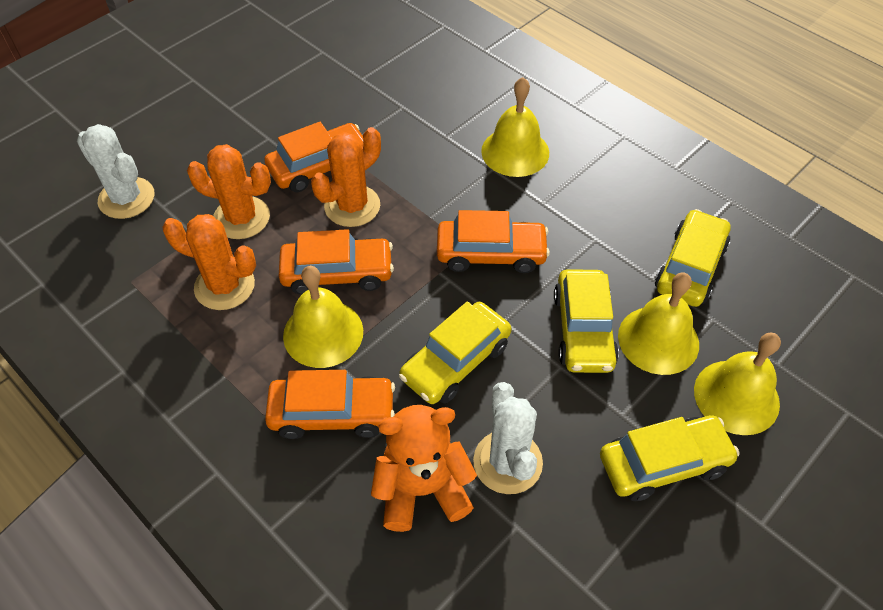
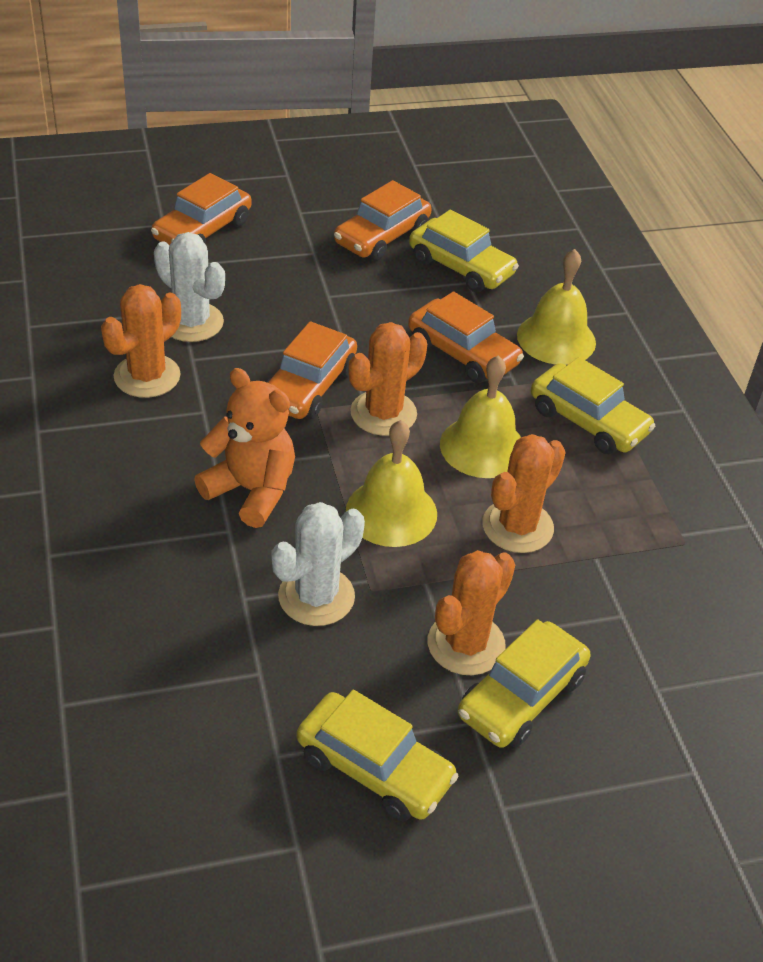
orange cactus: 3 -> 4
yellow bell: 4 -> 3

